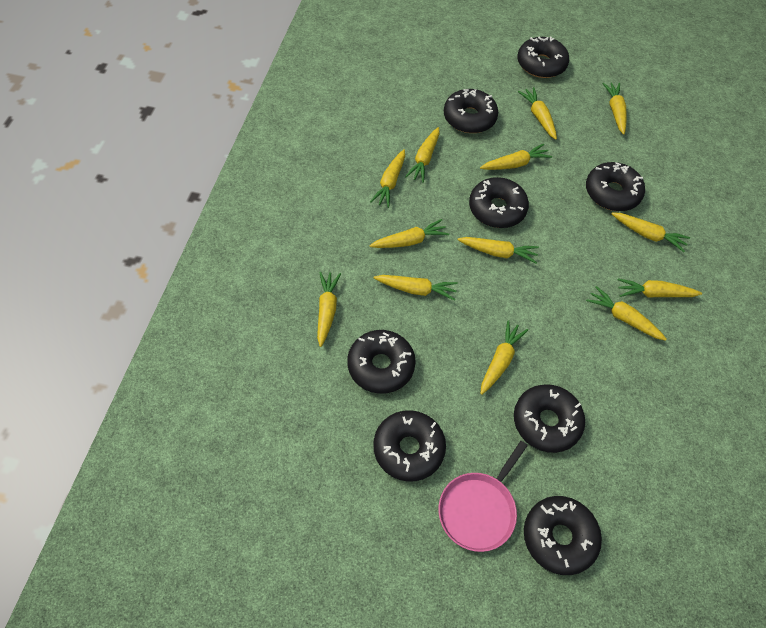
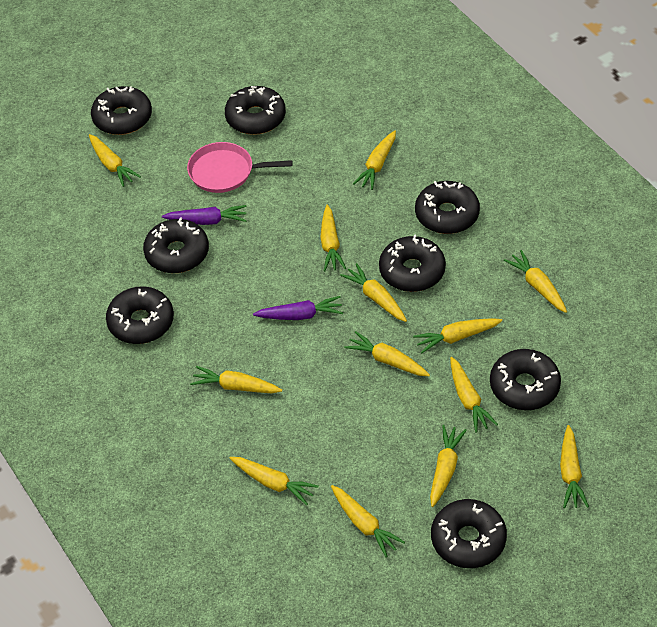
purple carrot: 0 -> 2

